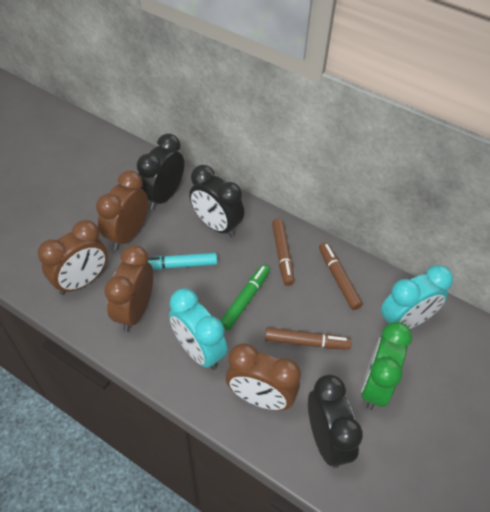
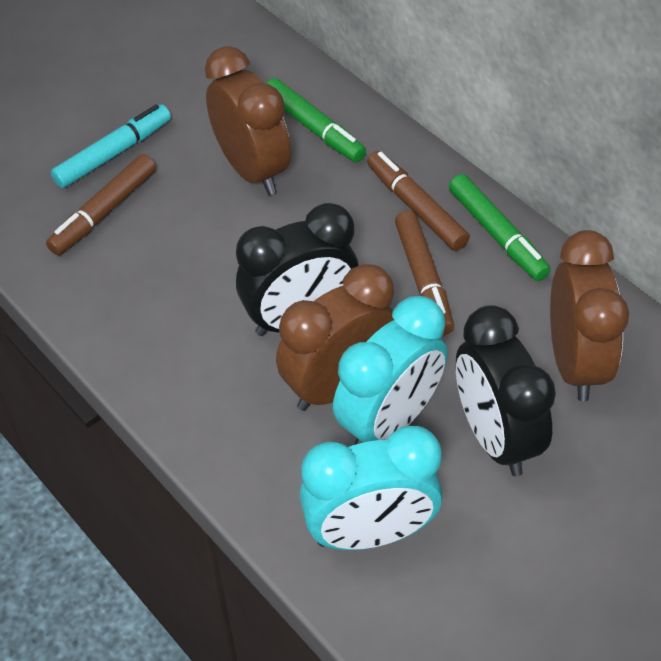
black clock: 3 -> 2
brown clock: 4 -> 3
green clock: 1 -> 0
green marker: 1 -> 2

